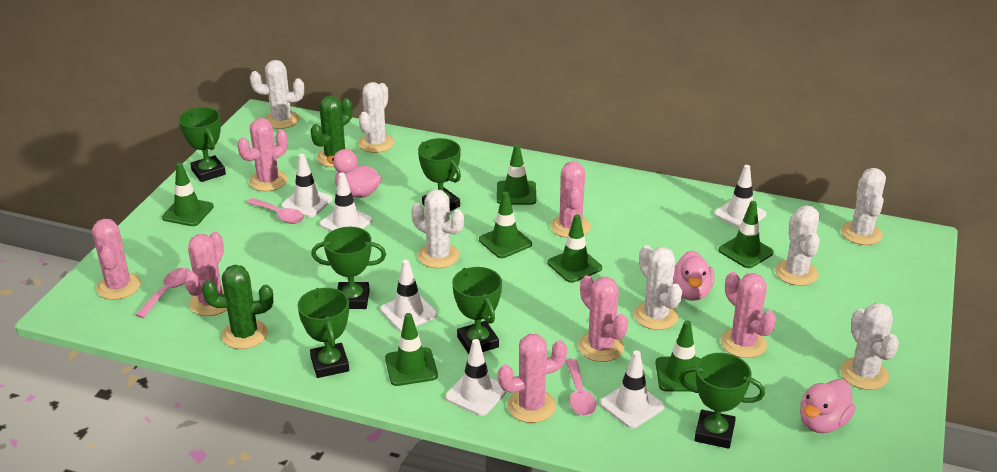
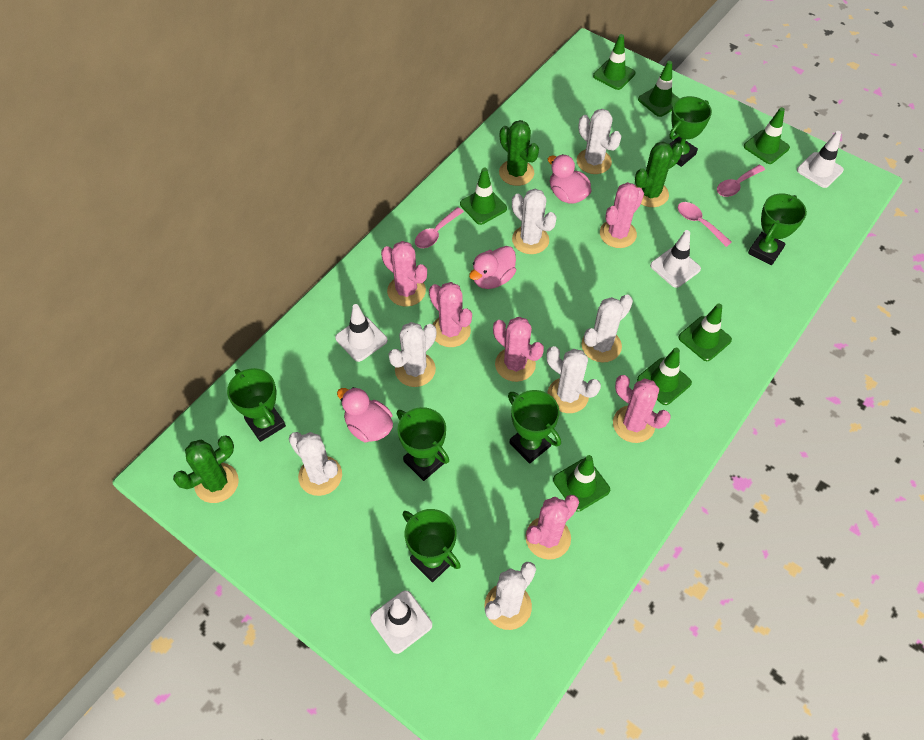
green cactus: 2 -> 3
pink cactus: 7 -> 6
white traffic cone: 6 -> 4

